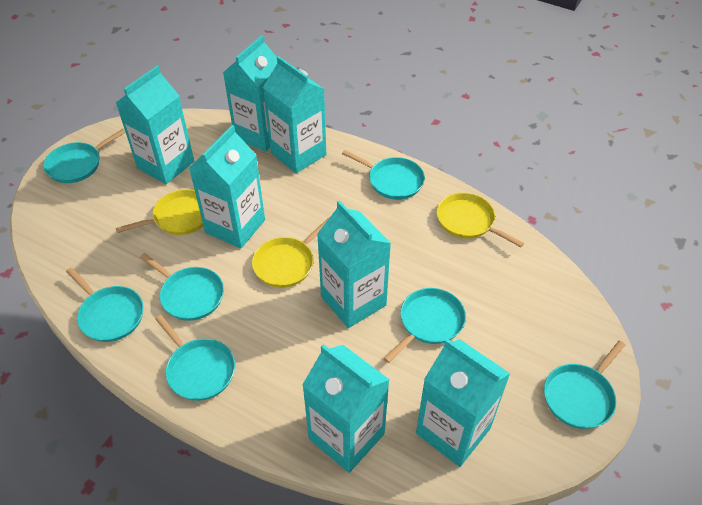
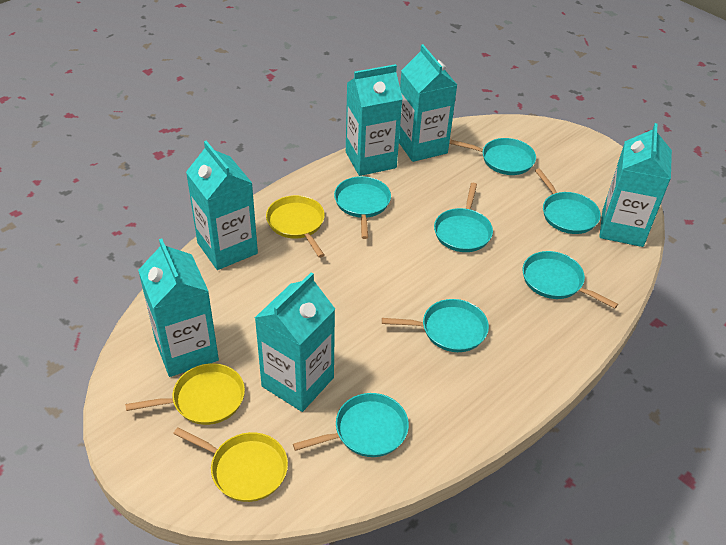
turquoise carton: 7 -> 6

